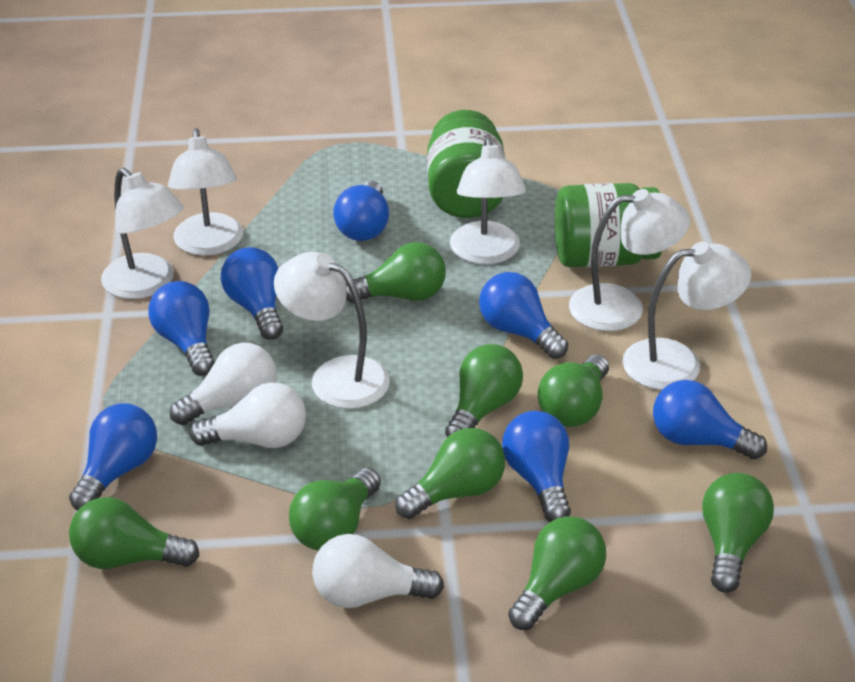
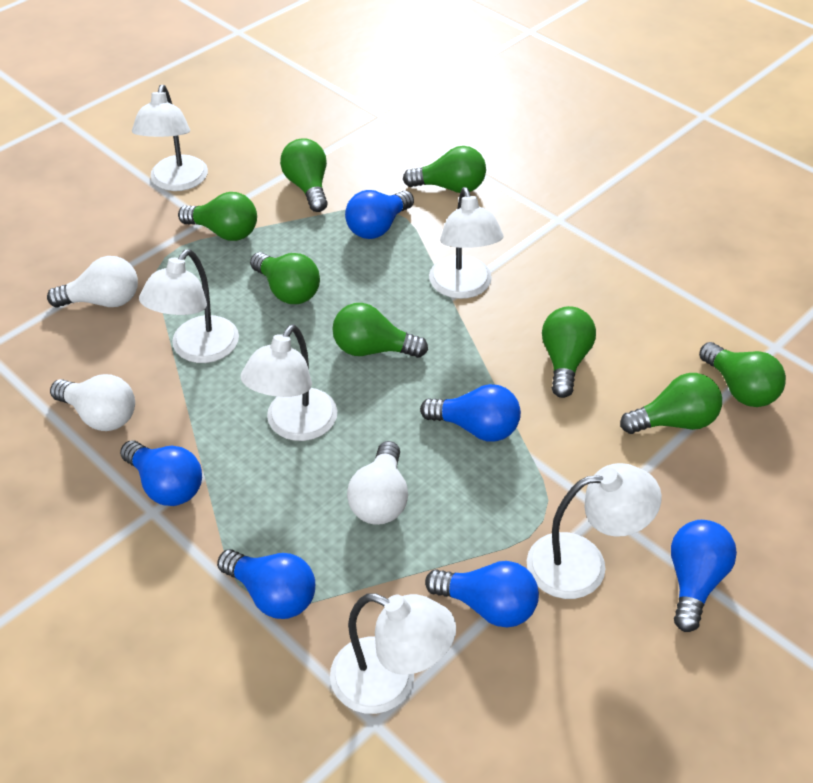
blue light bulb: 7 -> 6
green jar: 2 -> 0

